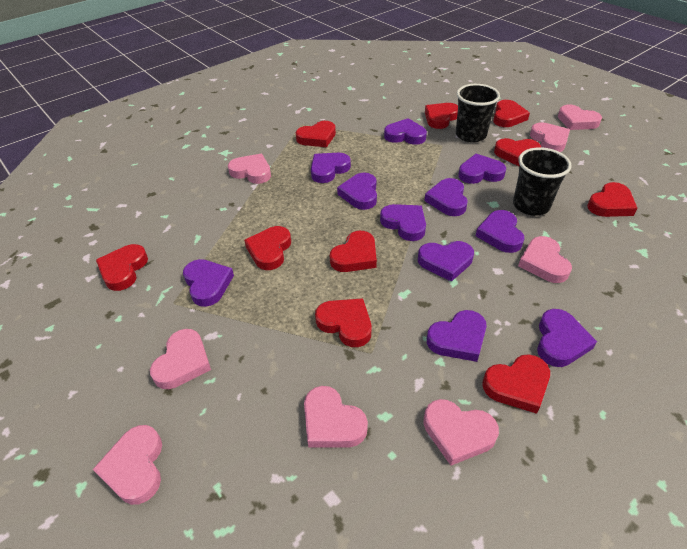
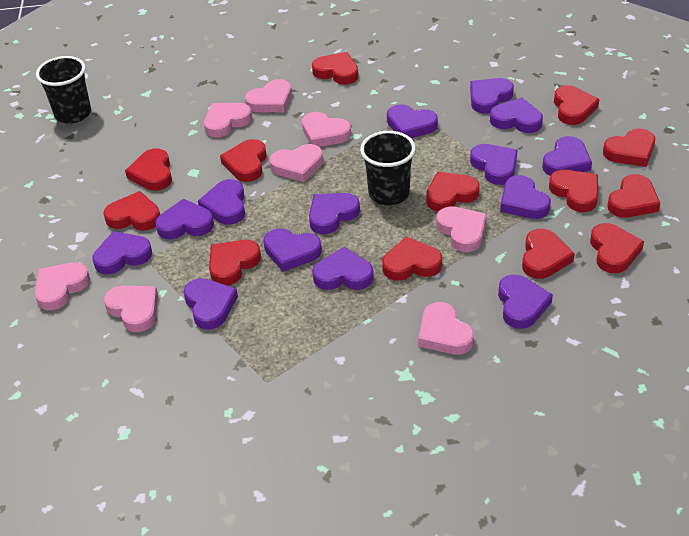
purple heart: 11 -> 14
red heart: 10 -> 13

